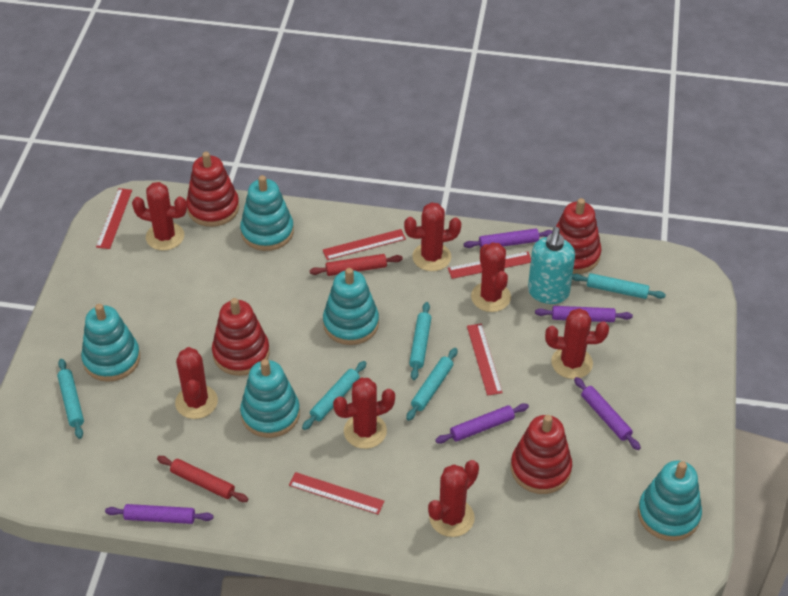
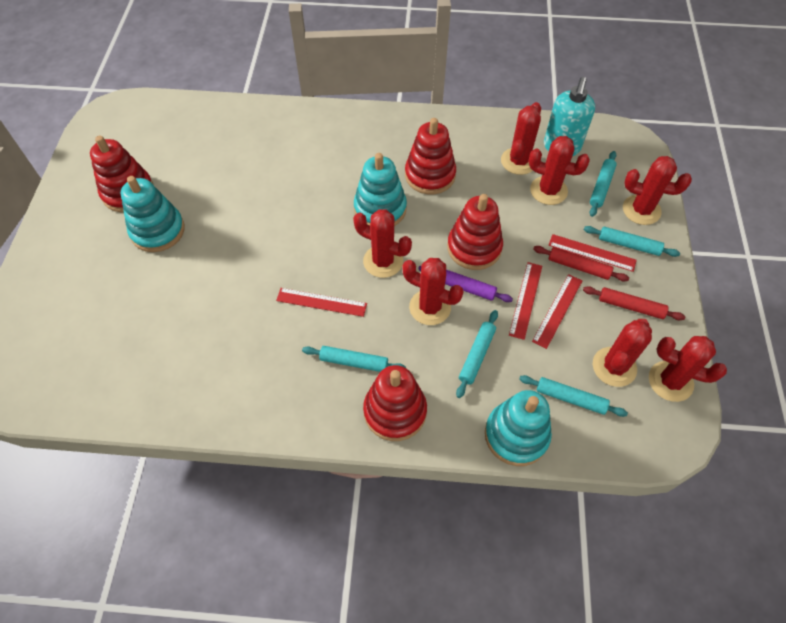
purple rolling pin: 5 -> 1
red ruler: 5 -> 4
turquoise stacking toy: 5 -> 3

